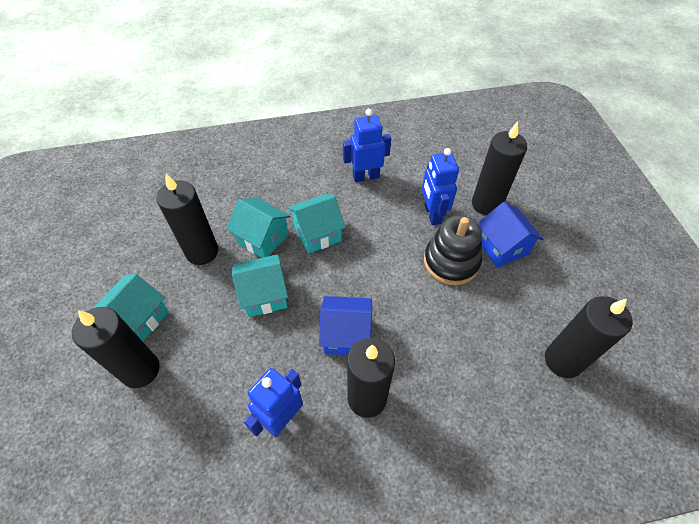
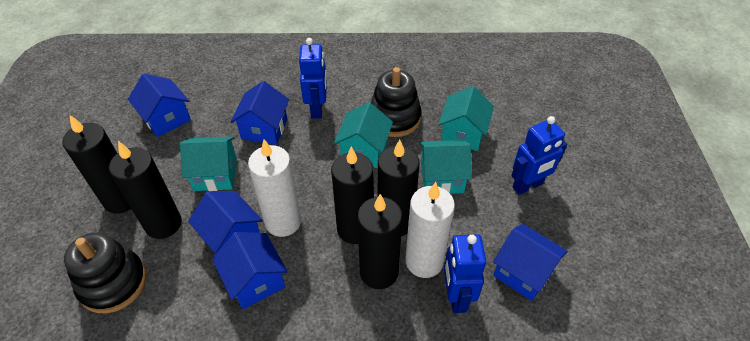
black stacking toy: 1 -> 2
blue house: 2 -> 5
white candle: 0 -> 2

